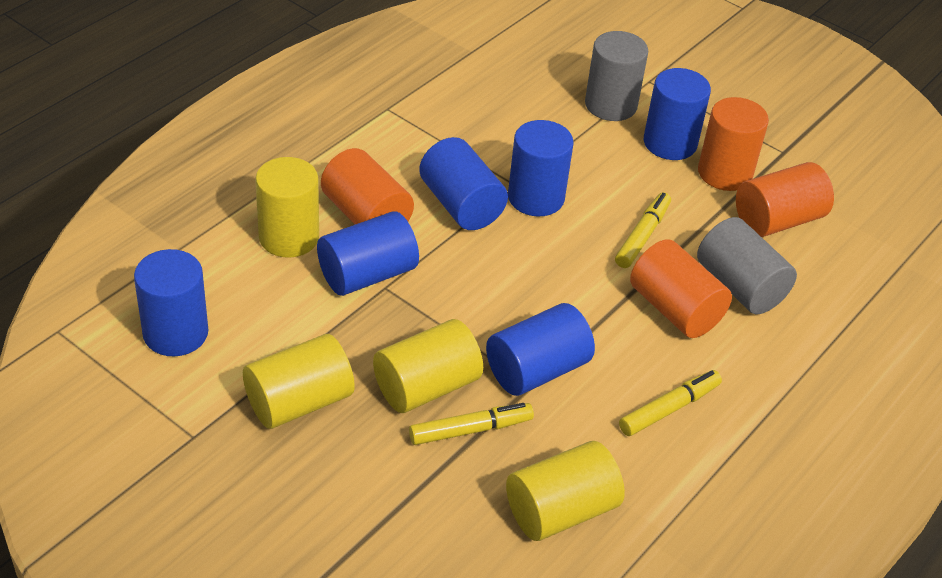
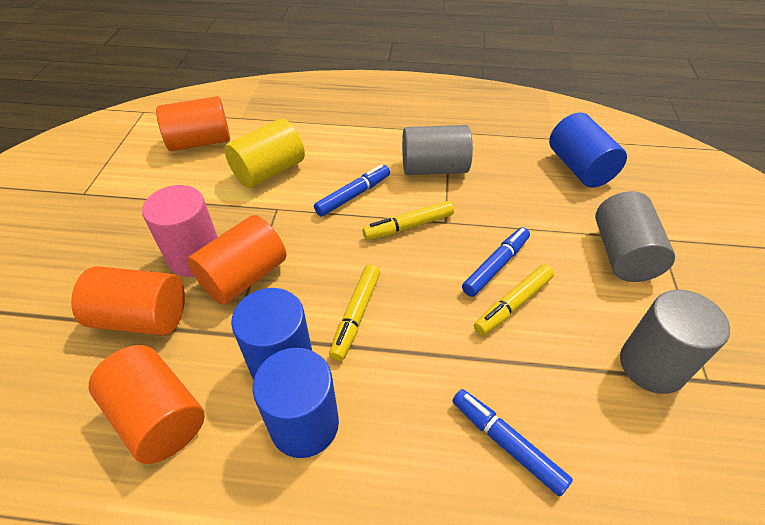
blue cylinder: 6 -> 3
blue marker: 0 -> 3
grey cylinder: 2 -> 3
pink cylinder: 0 -> 1
yellow cylinder: 4 -> 1

